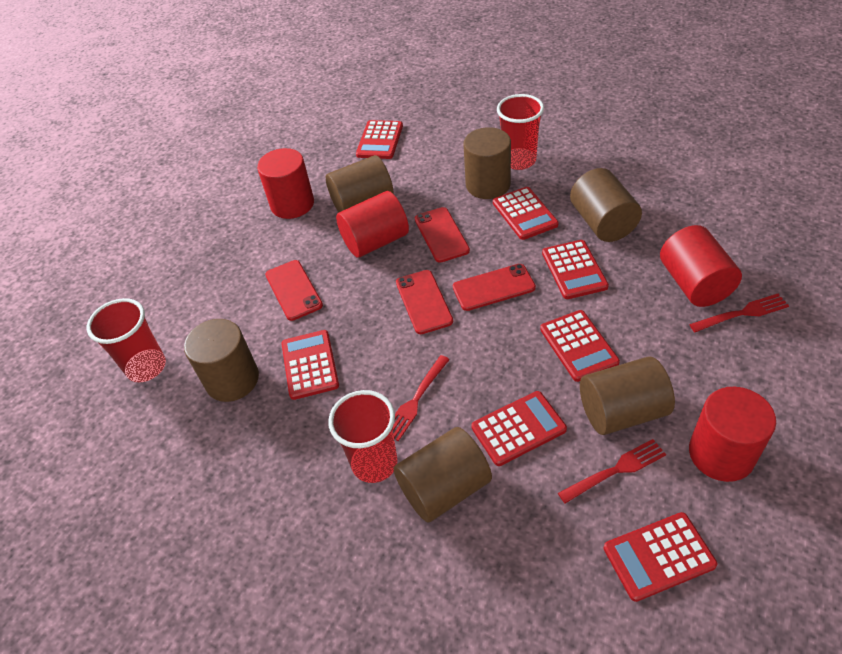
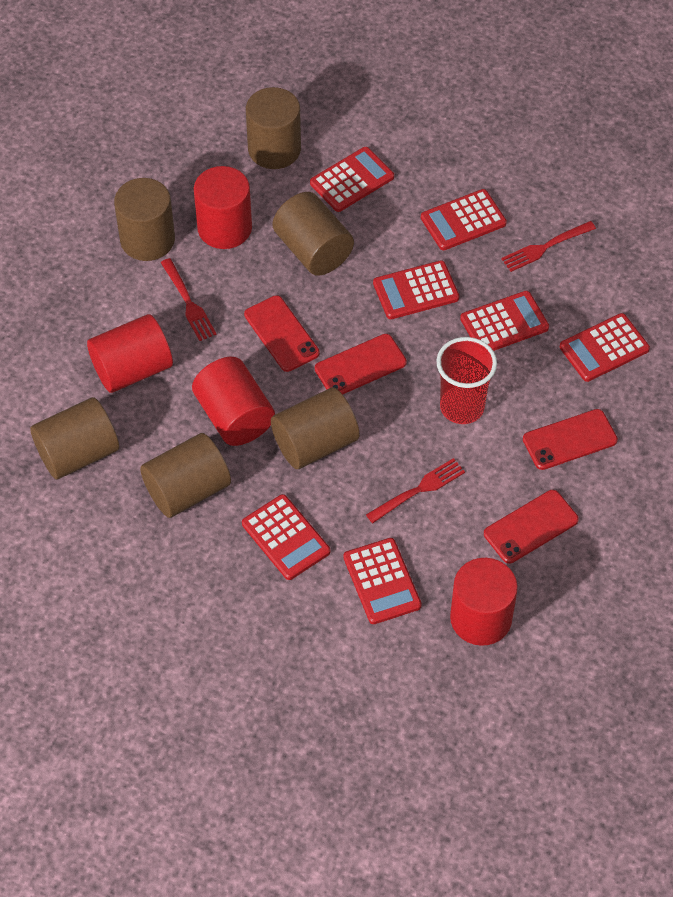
red cup: 3 -> 1

